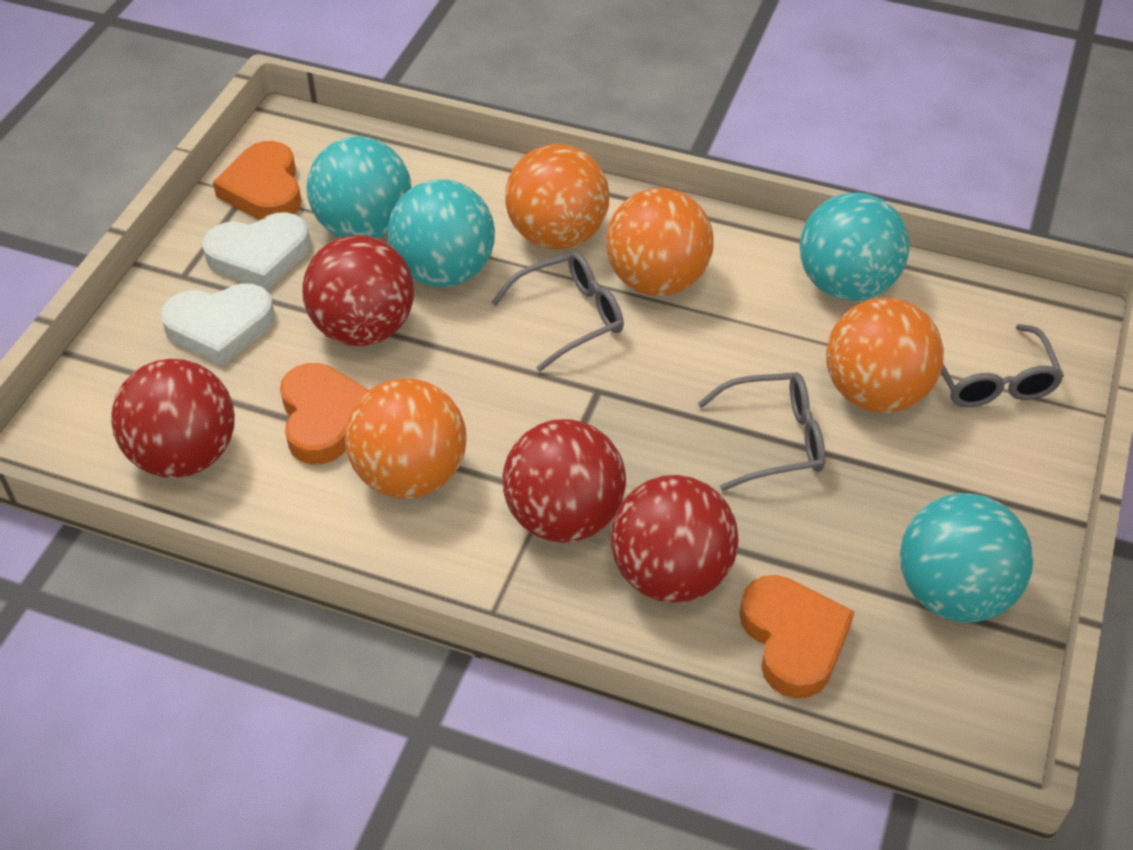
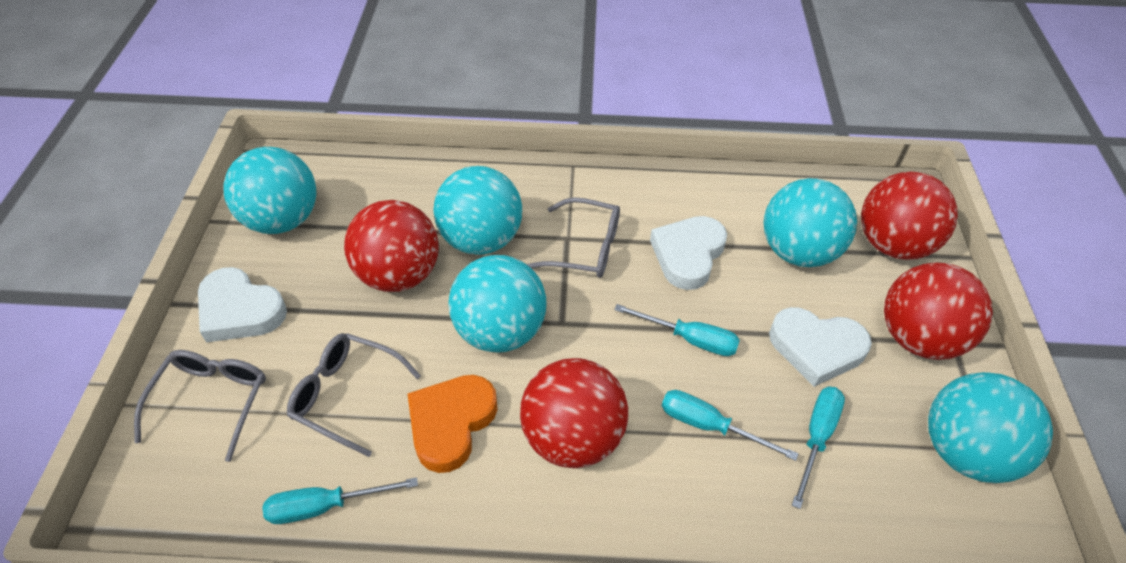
orange ball: 4 -> 0
orange heart: 3 -> 1
turquoise ball: 4 -> 5
turquoise screwdriver: 0 -> 4
white heart: 2 -> 3

